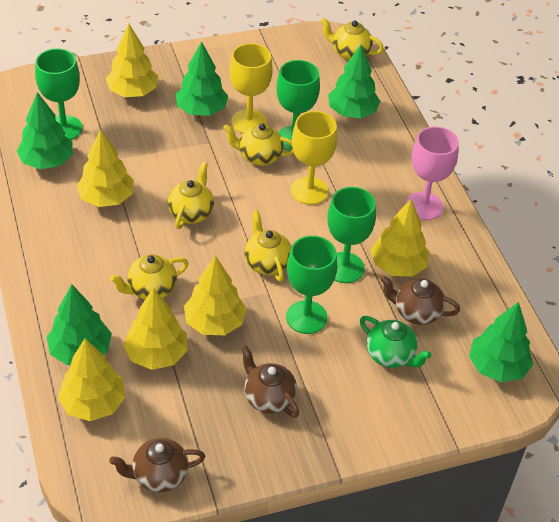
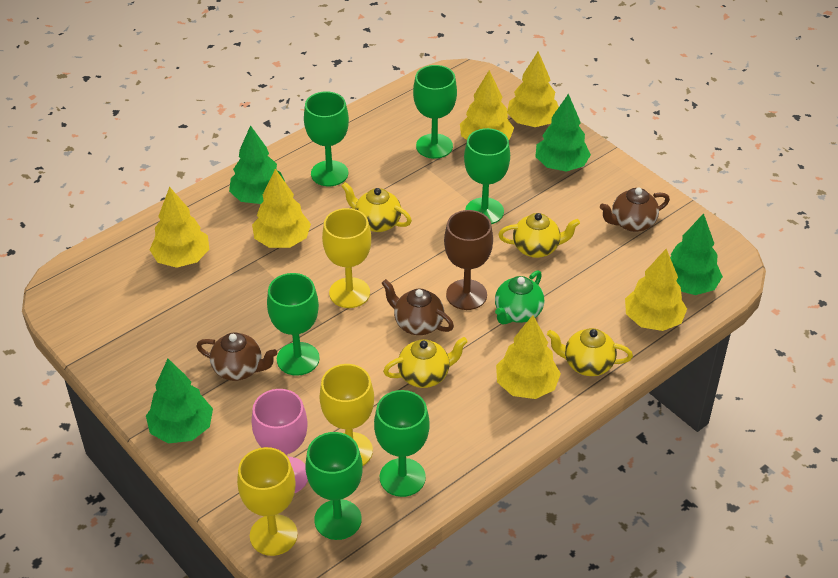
brown goblet: 0 -> 1
green goblet: 4 -> 6
green tree: 5 -> 4
yellow goblet: 2 -> 3
yellow teapot: 5 -> 4

